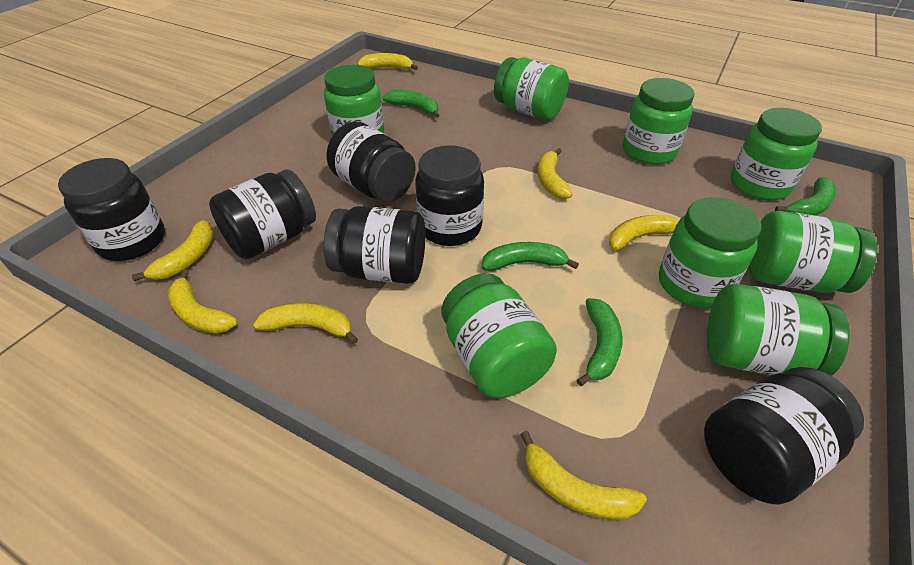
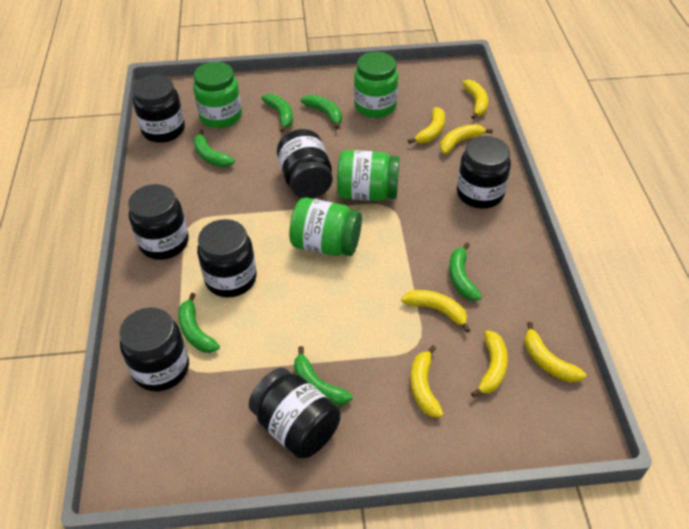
black jar: 6 -> 7
green banana: 4 -> 6
green jar: 8 -> 4

